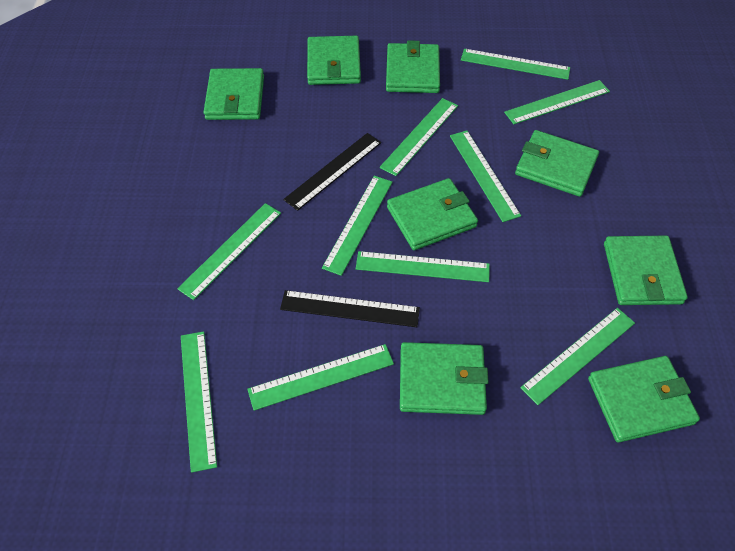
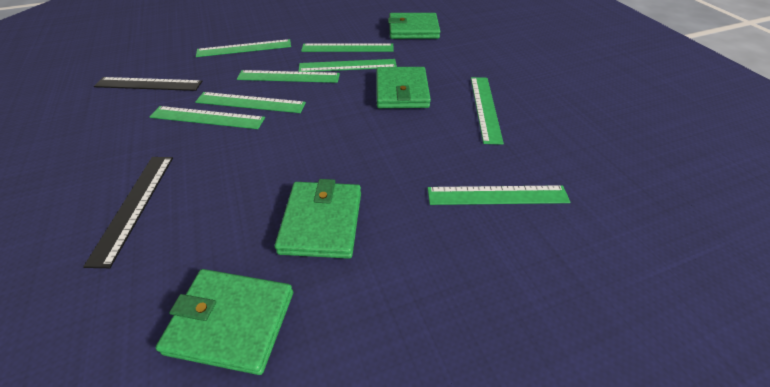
green ruler: 10 -> 8
green wallet: 8 -> 4

